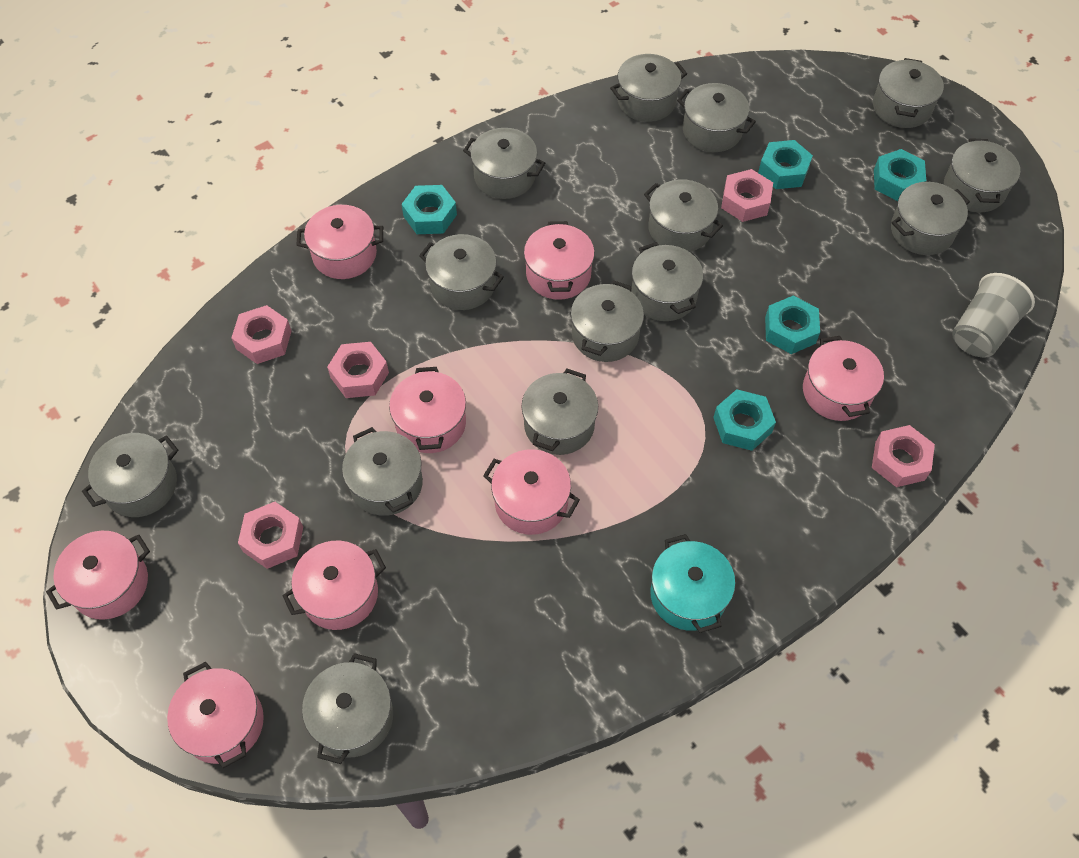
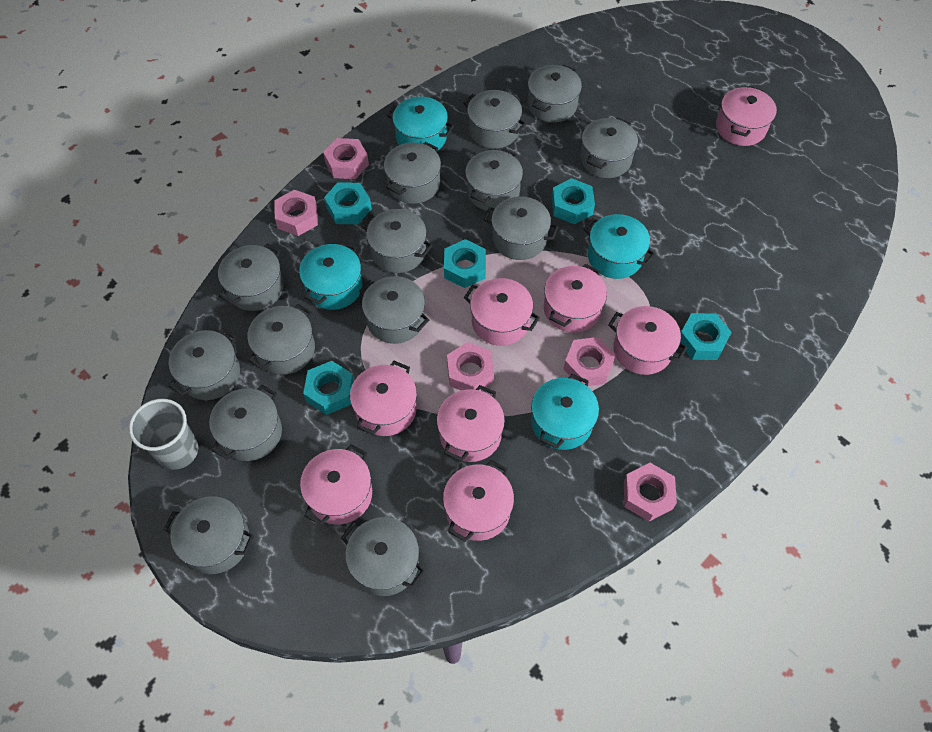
turquoise pot: 1 -> 4

